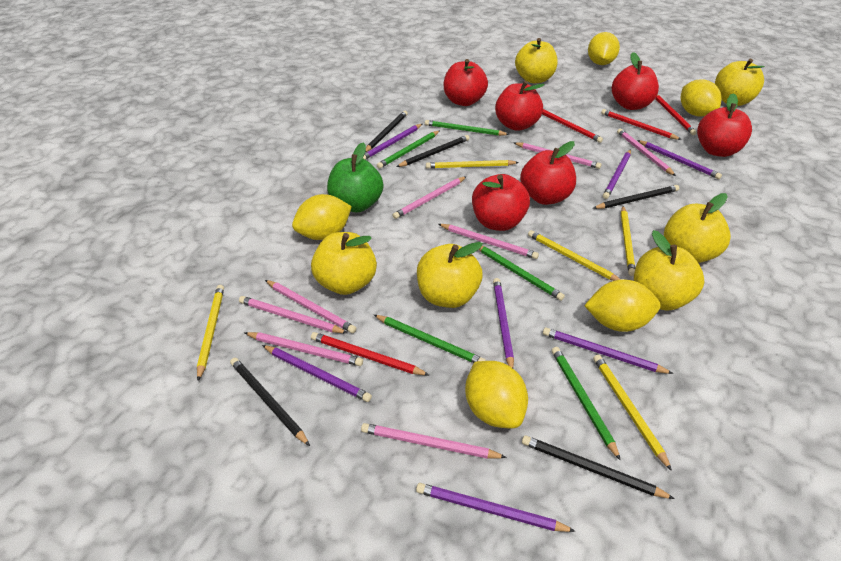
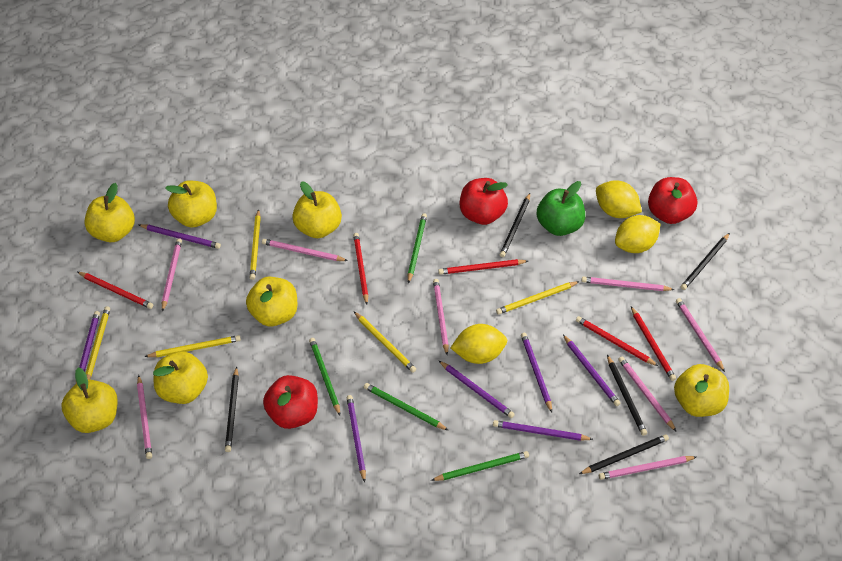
green pencil: 5 -> 4
red apple: 6 -> 3
red pencil: 4 -> 5
yellow apple: 6 -> 7
yellow lemon: 5 -> 3

